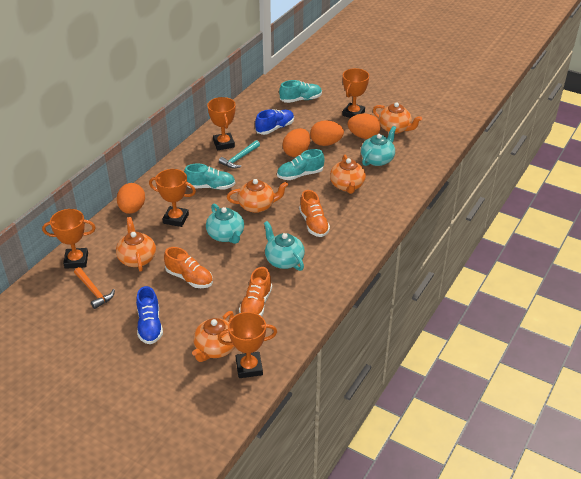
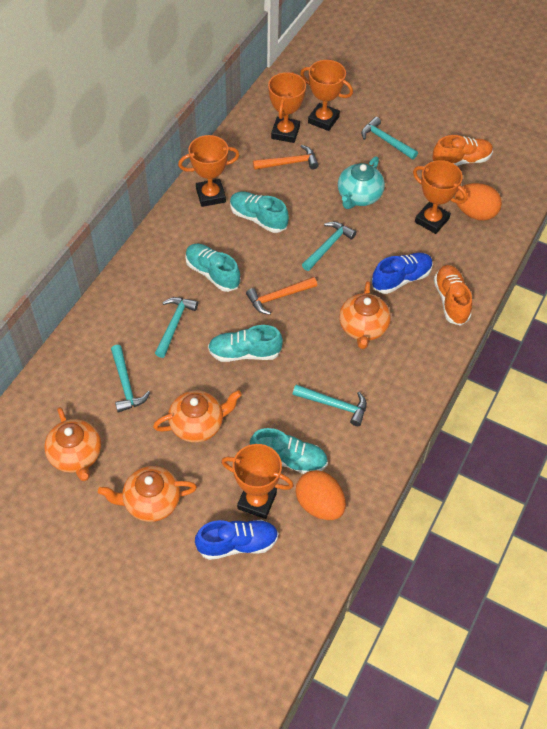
orange egg: 4 -> 2
orange hammer: 1 -> 2
orange shoe: 3 -> 2
orange teapot: 5 -> 4
turquoise hammer: 1 -> 5
turquoise shoe: 3 -> 4
turquoise teapot: 3 -> 1

